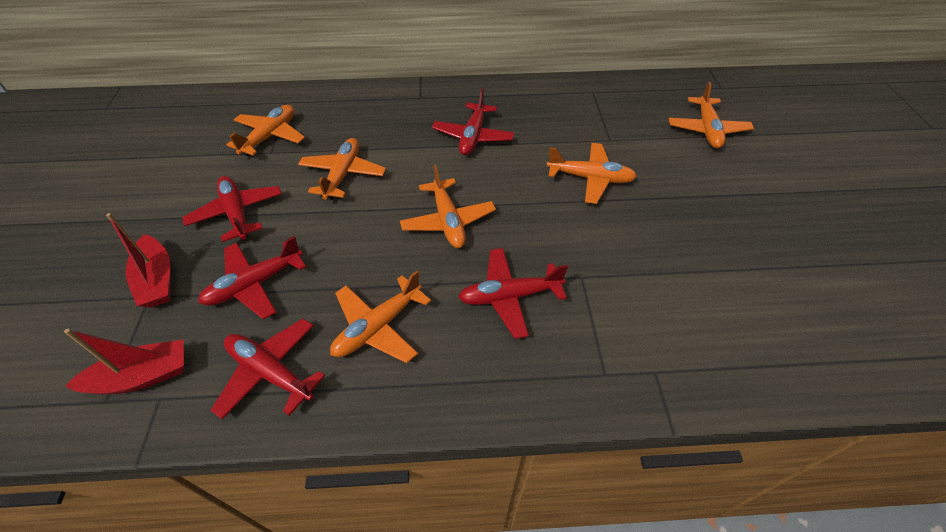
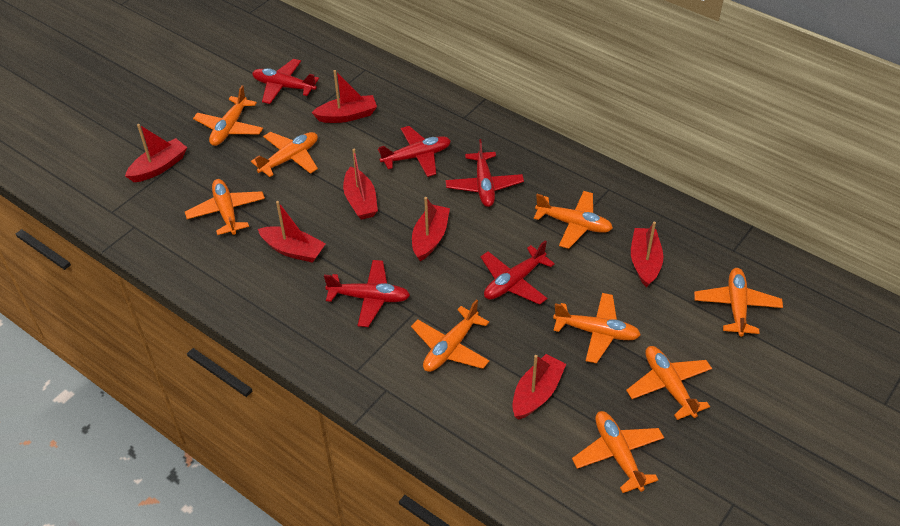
orange plane: 6 -> 9
red boat: 2 -> 7

